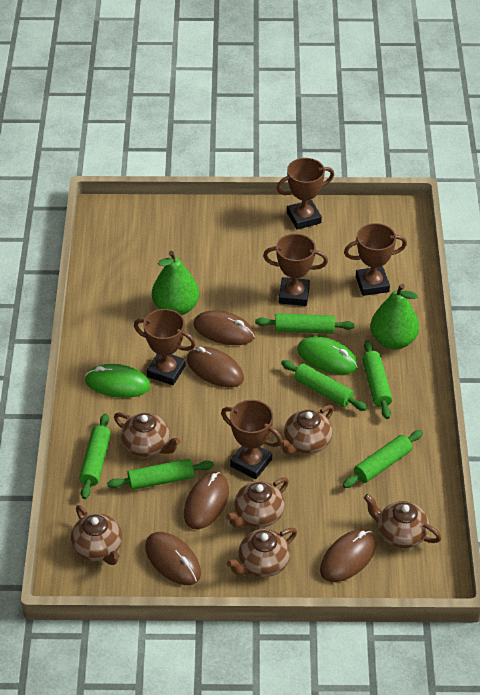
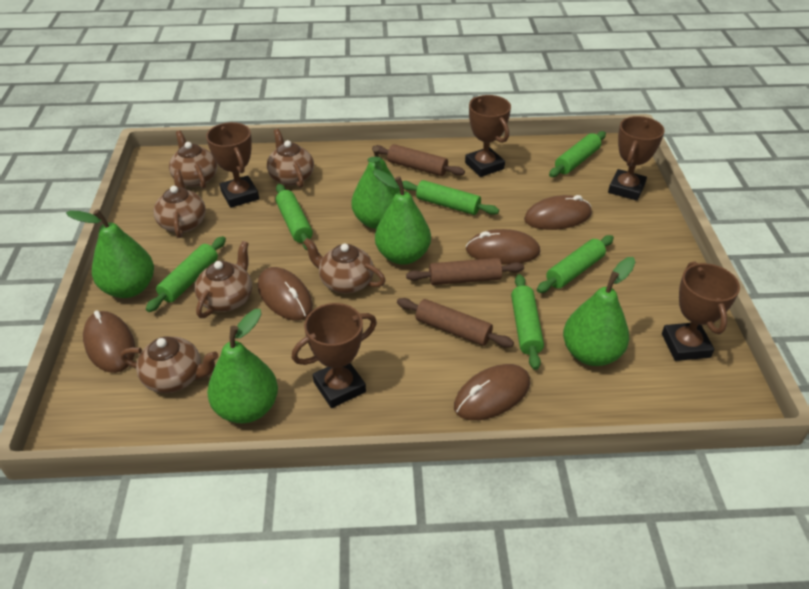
brown rolling pin: 0 -> 3
green mouse: 2 -> 0
green pear: 2 -> 5

